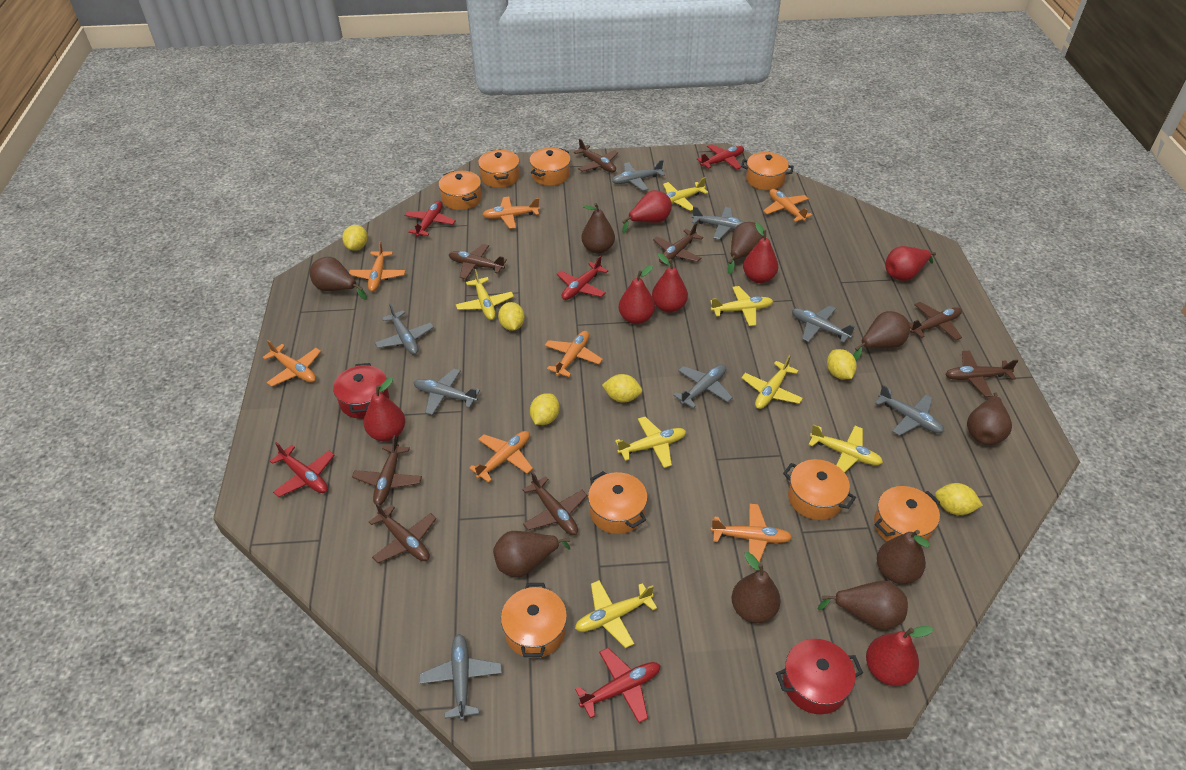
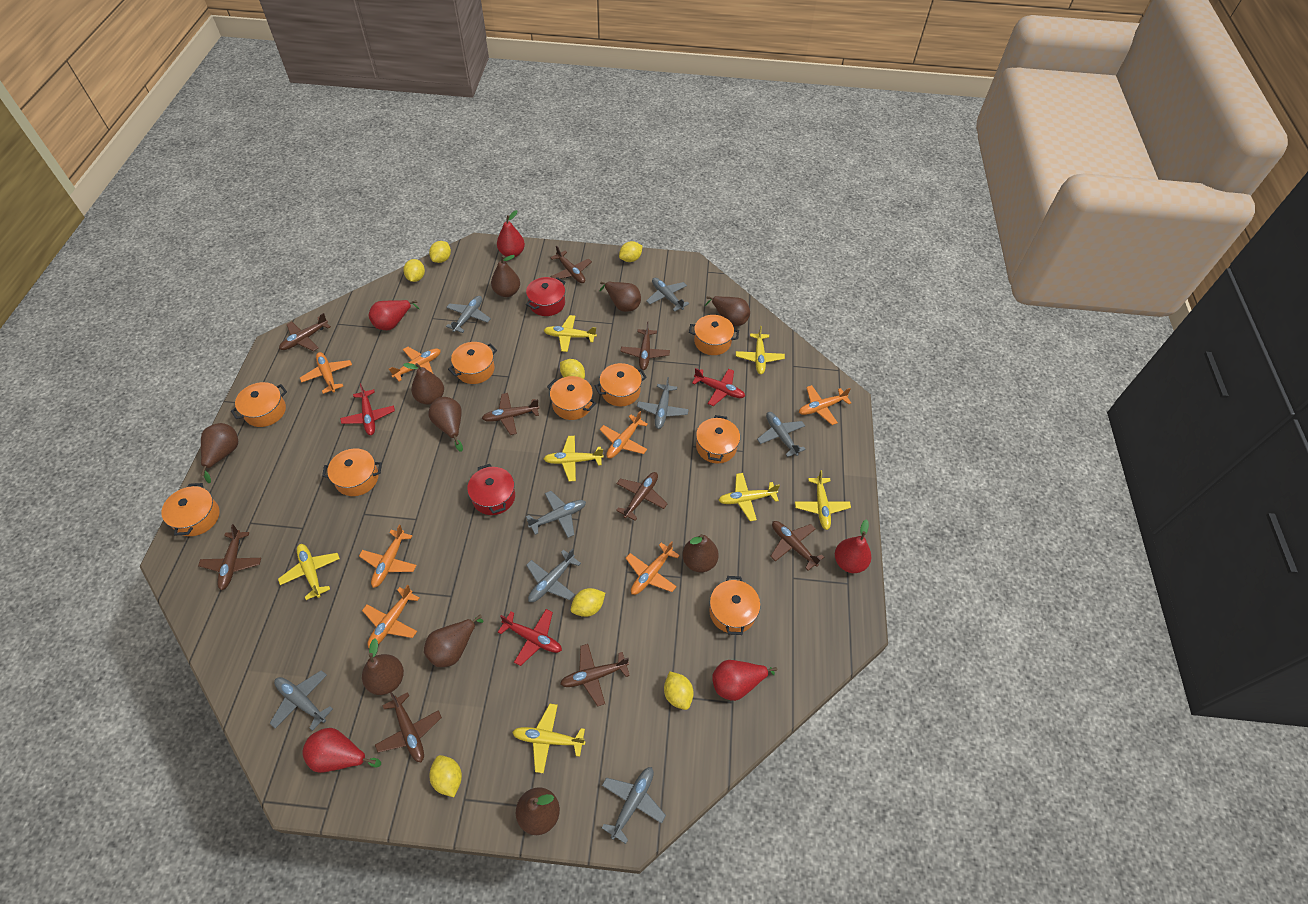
brown pear: 9 -> 10
brown plane: 8 -> 9
orange pot: 8 -> 9
red pear: 7 -> 5
red plane: 5 -> 3
yellow lemon: 6 -> 7

